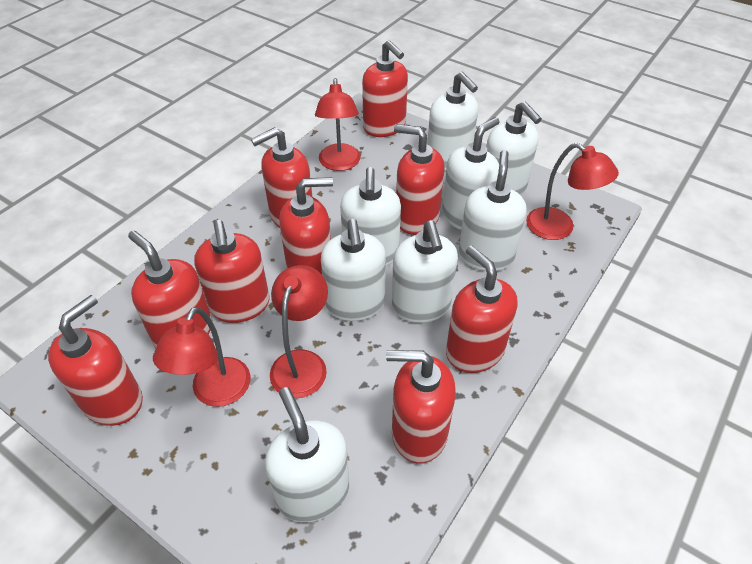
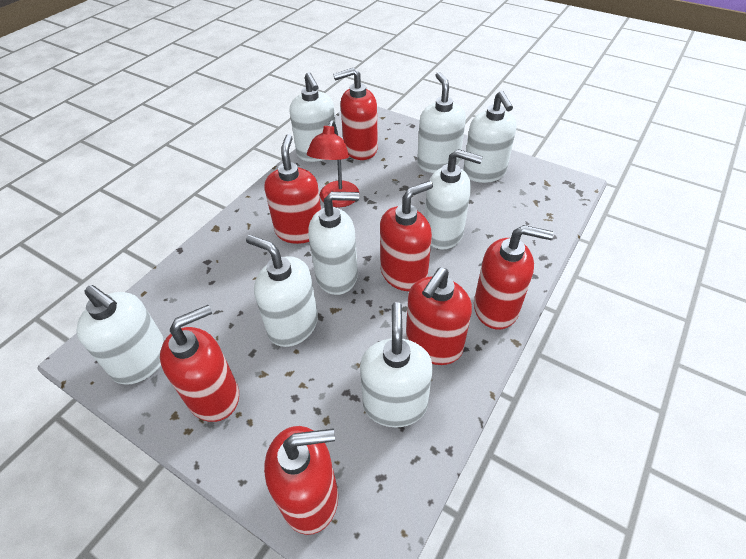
red lamp: 4 -> 1
red soap dispenser: 9 -> 7

